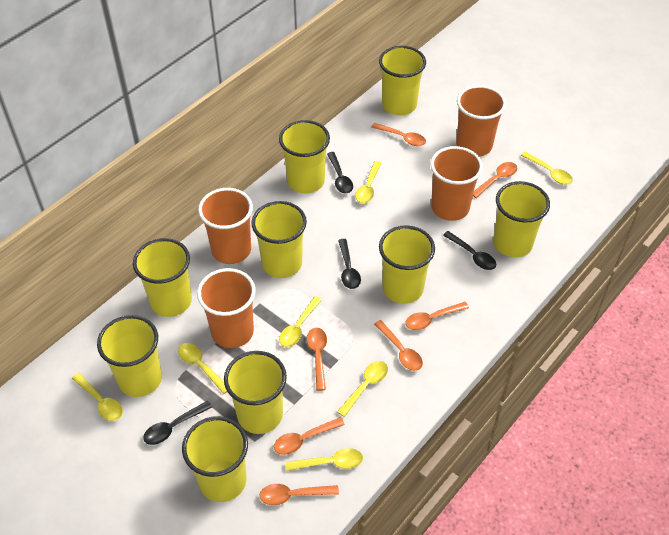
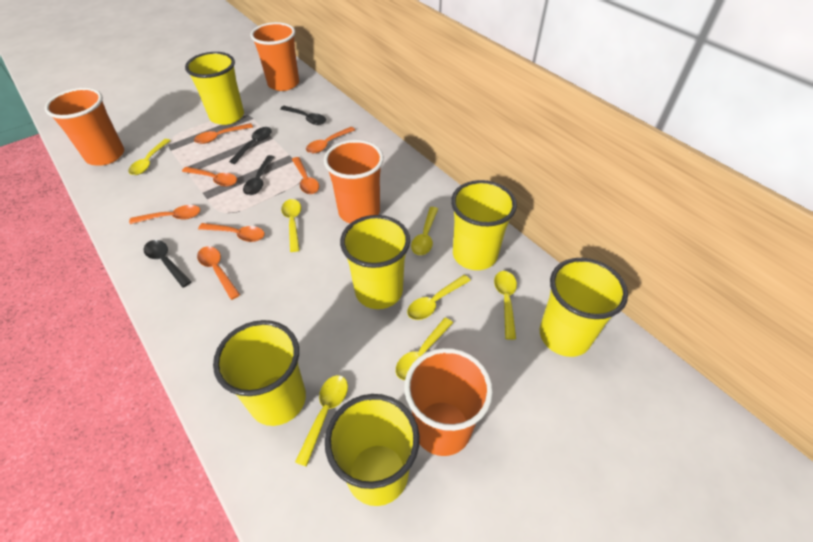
yellow cup: 9 -> 6

